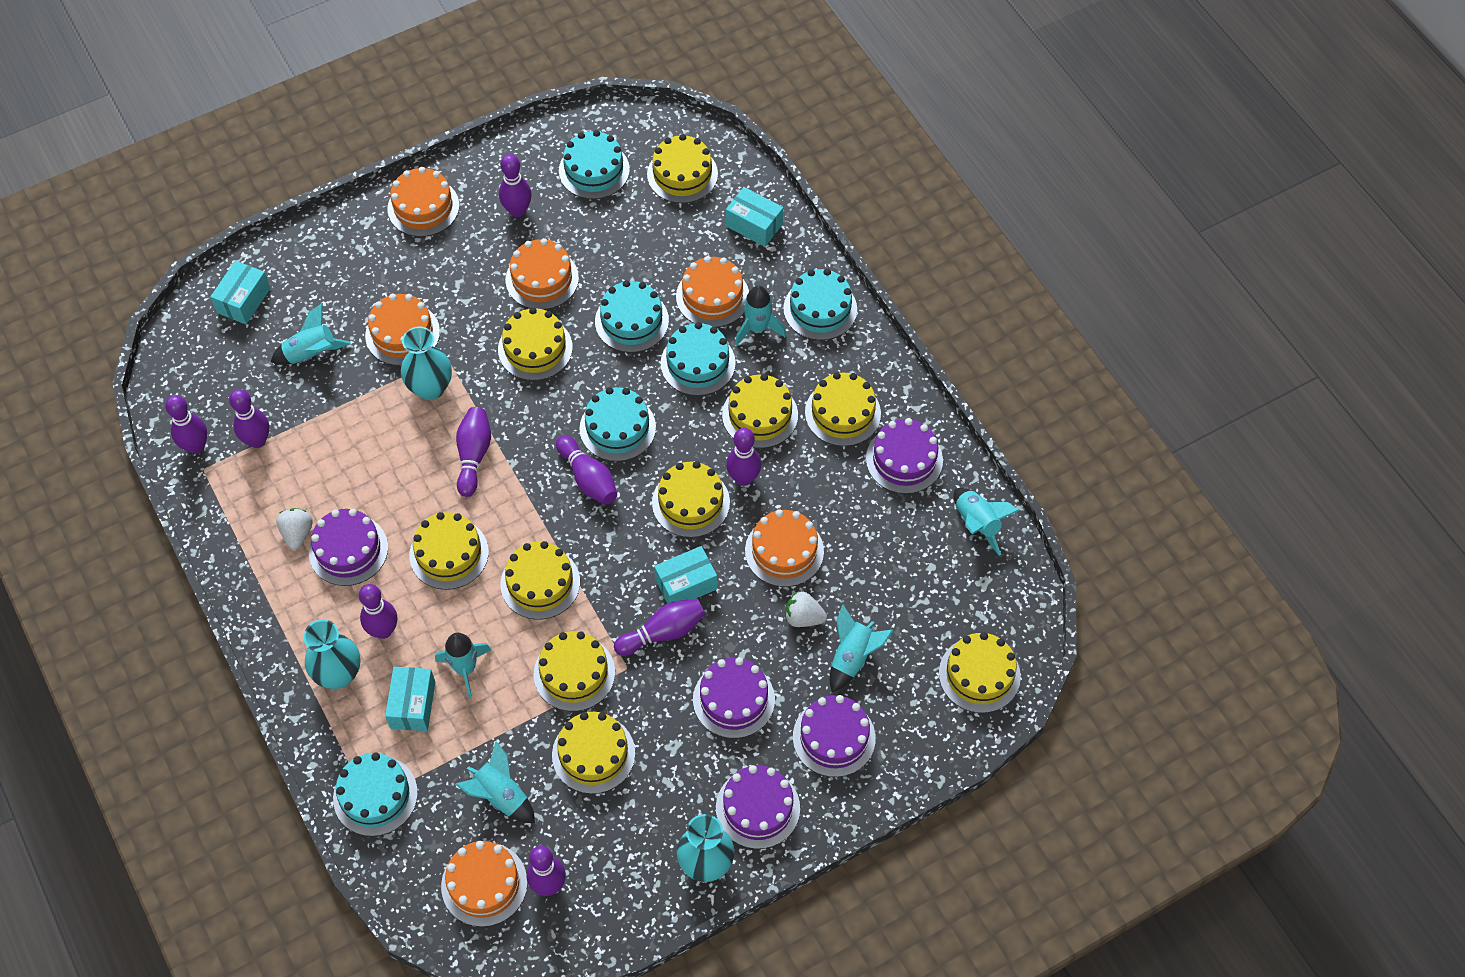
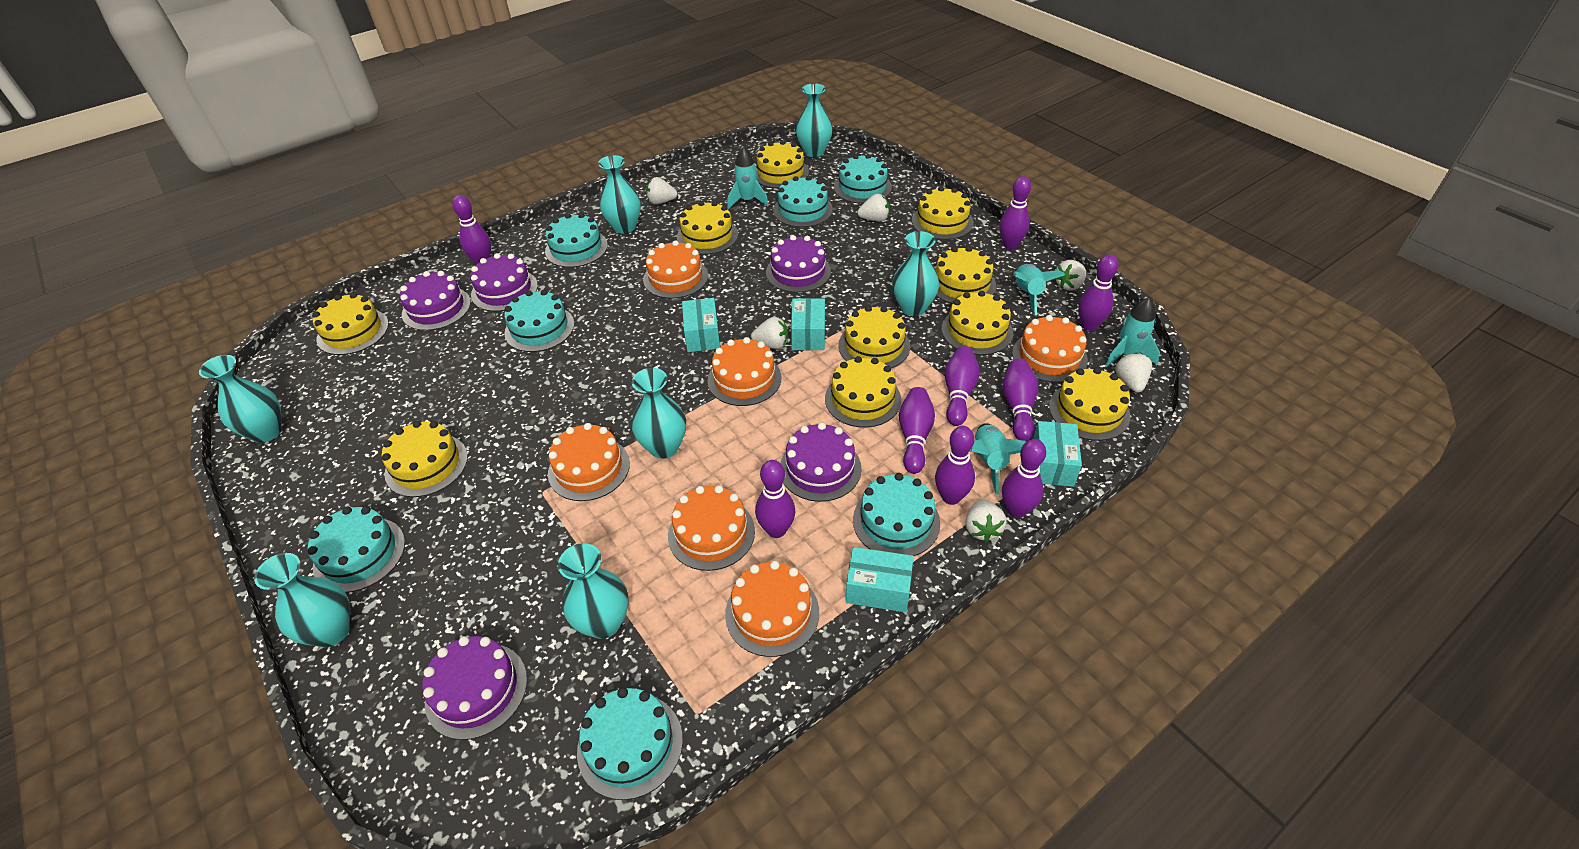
turquoise cake: 6 -> 7
turquoise rocket: 6 -> 4
turquoise vase: 3 -> 7
white strawberry: 2 -> 6

